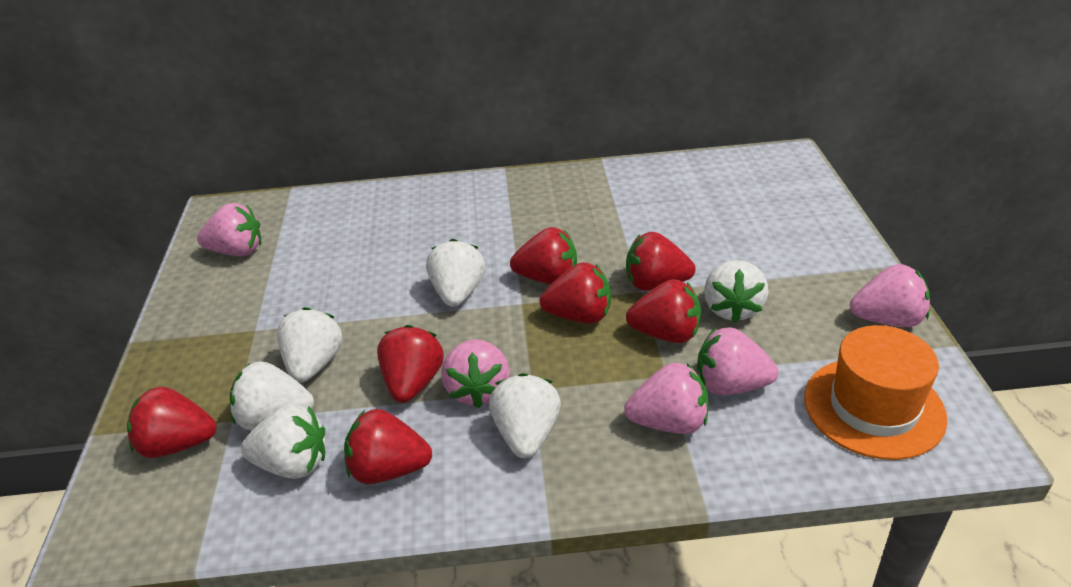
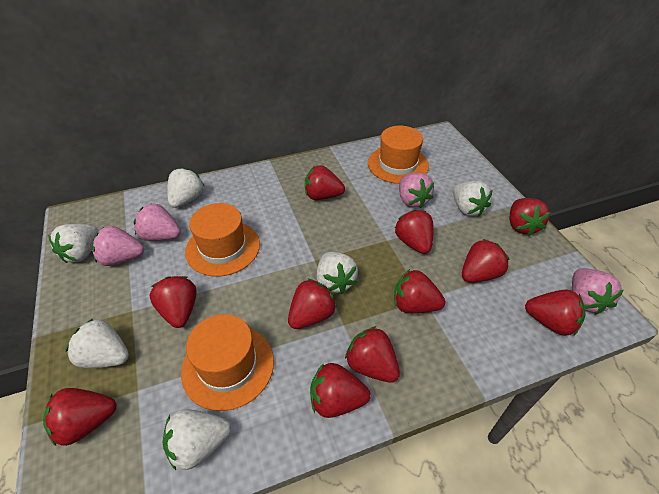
orange hat: 1 -> 3
pink strawberry: 5 -> 4
red strawberry: 7 -> 11

